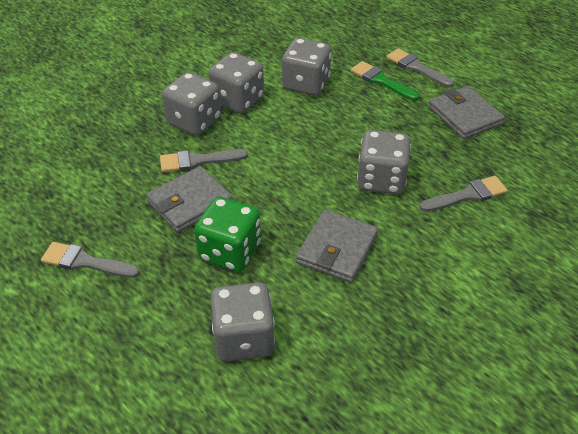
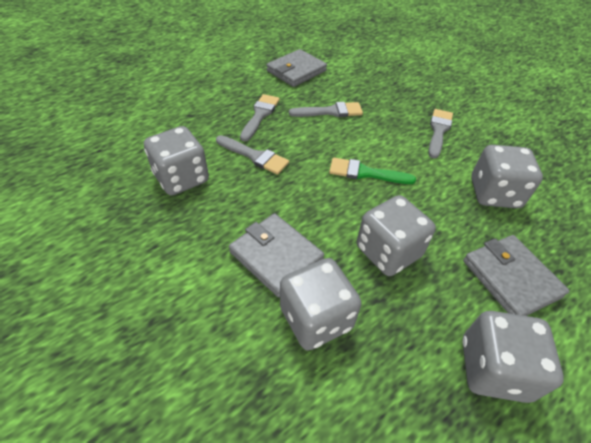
green dice: 1 -> 0

